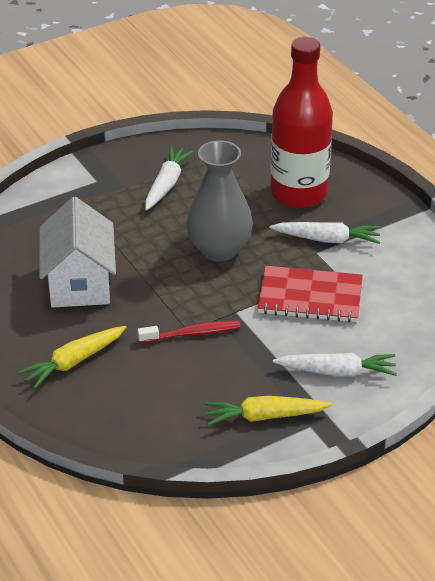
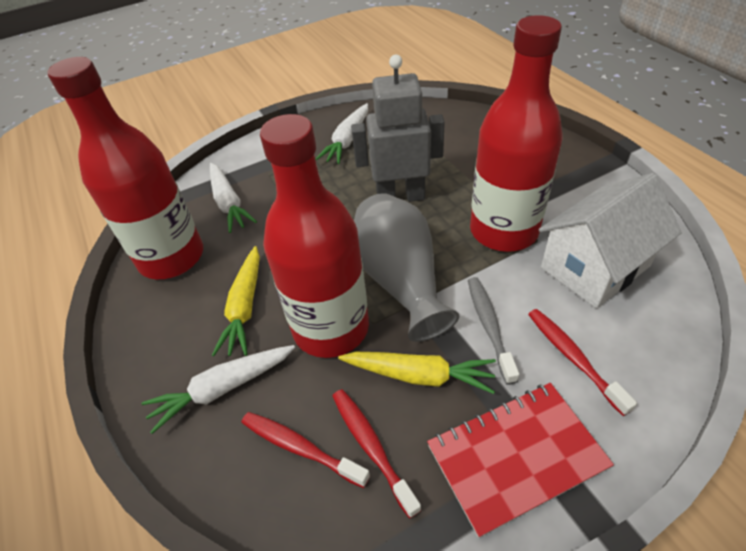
grey robot: 0 -> 1
grey toothbrush: 0 -> 1
red bottle: 1 -> 3
red toothbrush: 1 -> 3

